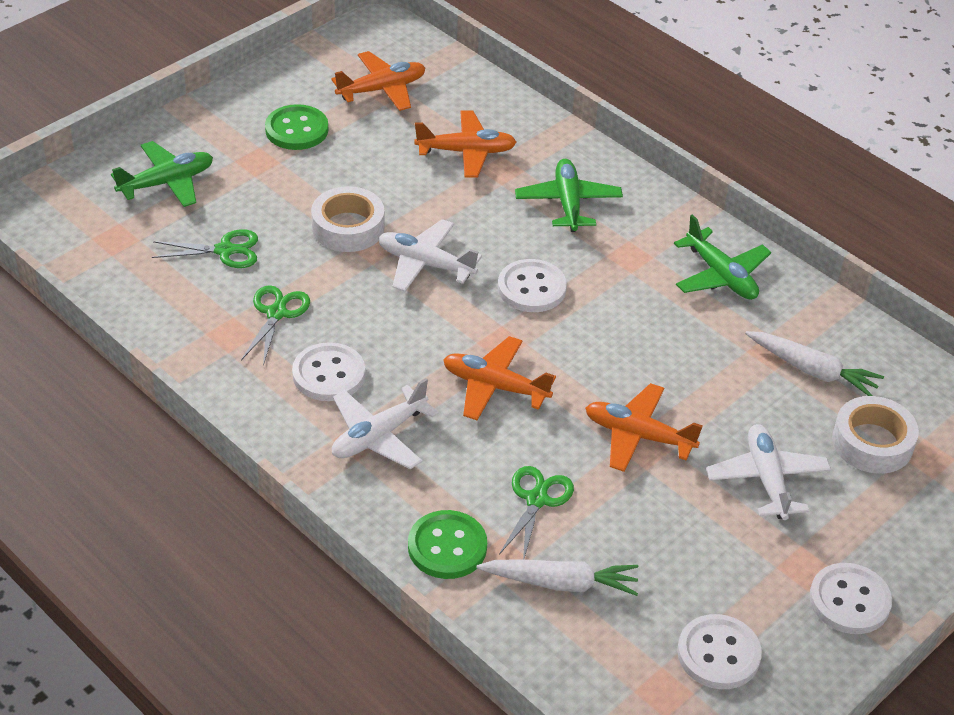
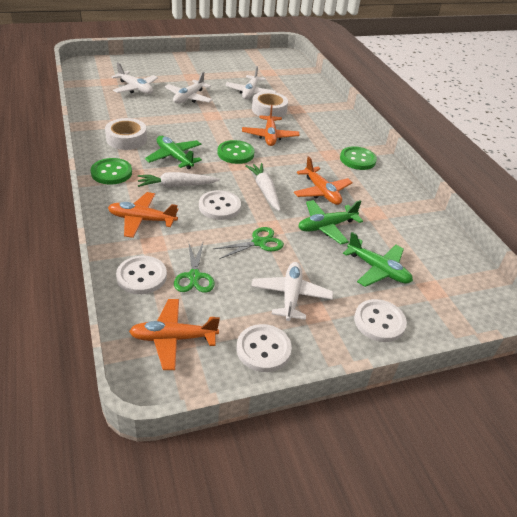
green button: 2 -> 3
green scissors: 3 -> 2
white plane: 3 -> 4

